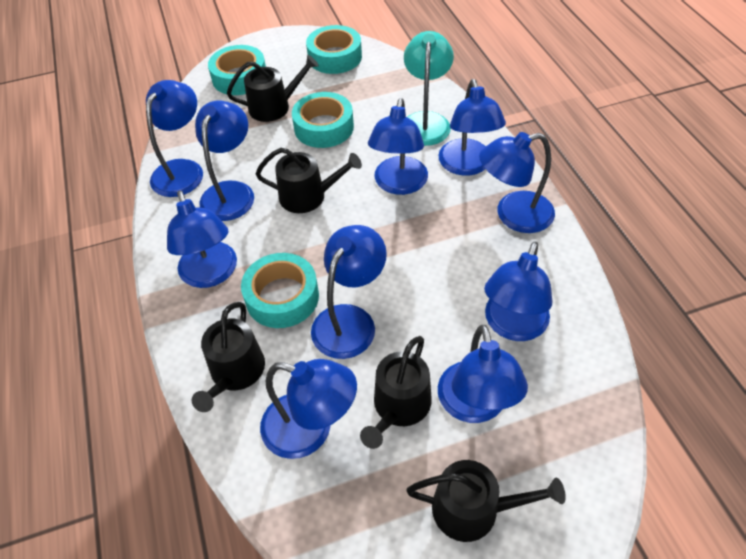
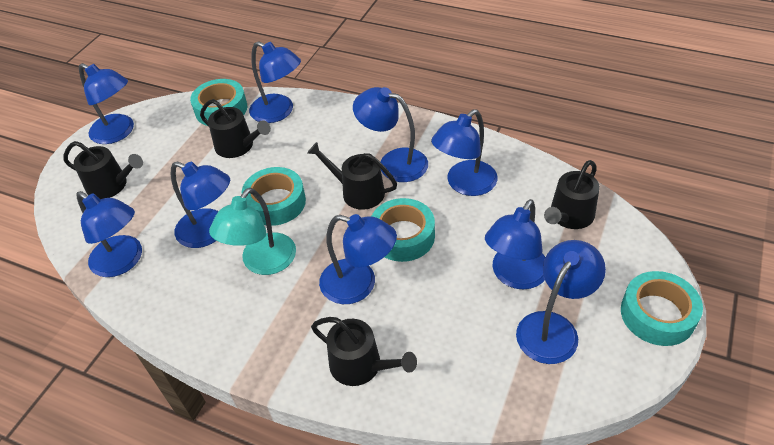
blue lamp: 10 -> 9

